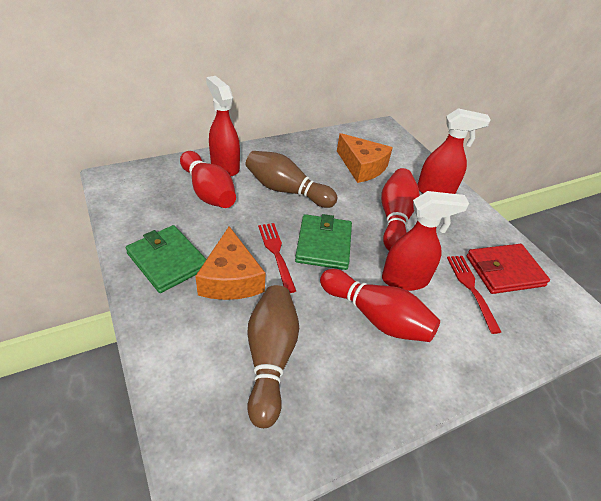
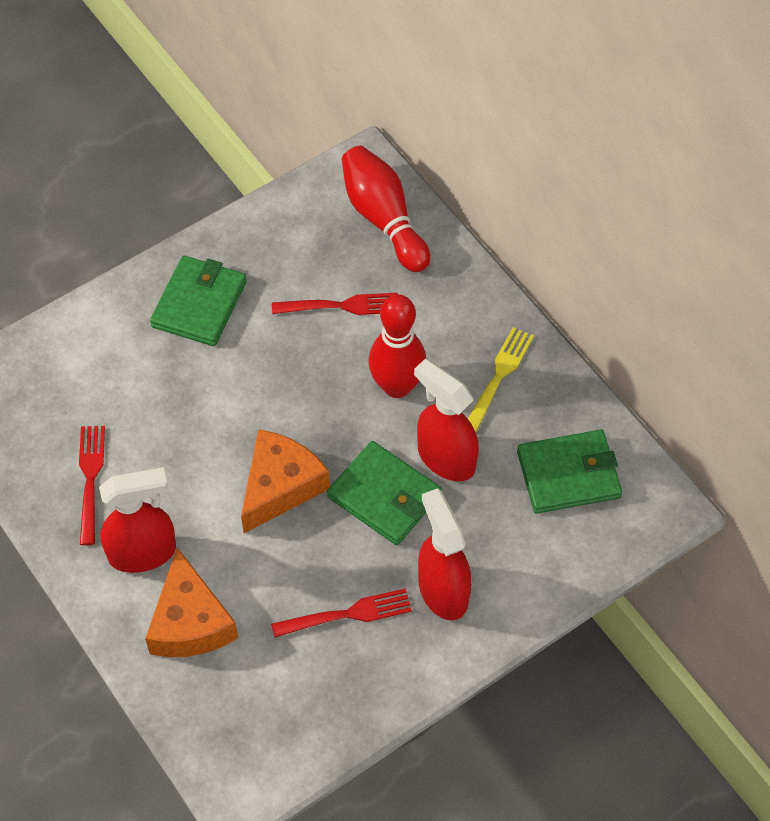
brown bowling pin: 2 -> 0
green wallet: 2 -> 3
red bowling pin: 3 -> 2
red fork: 2 -> 3
red wallet: 1 -> 0
yellow fork: 0 -> 1

